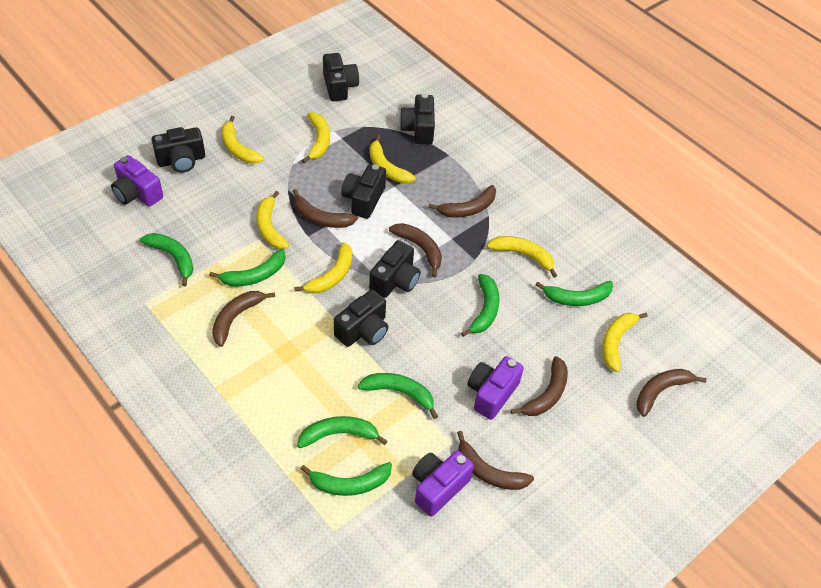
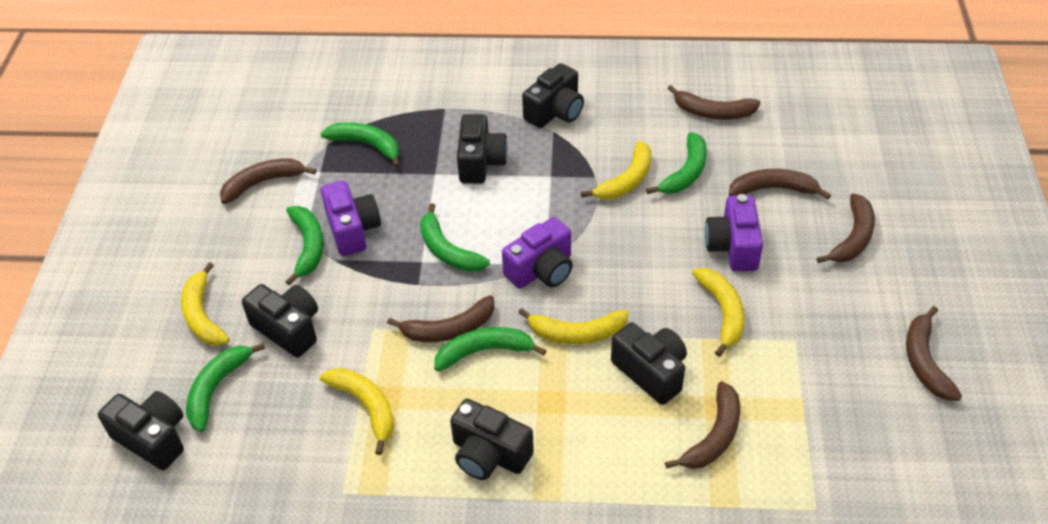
green banana: 7 -> 6
yellow banana: 7 -> 5

